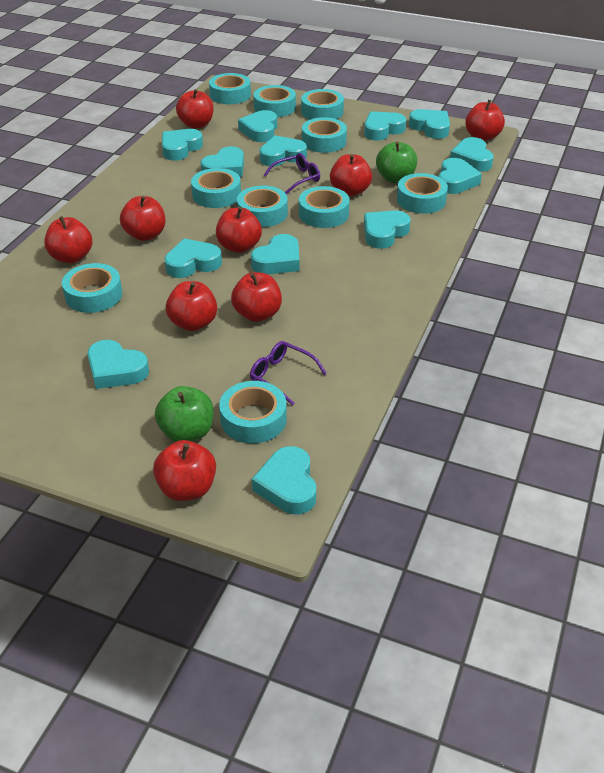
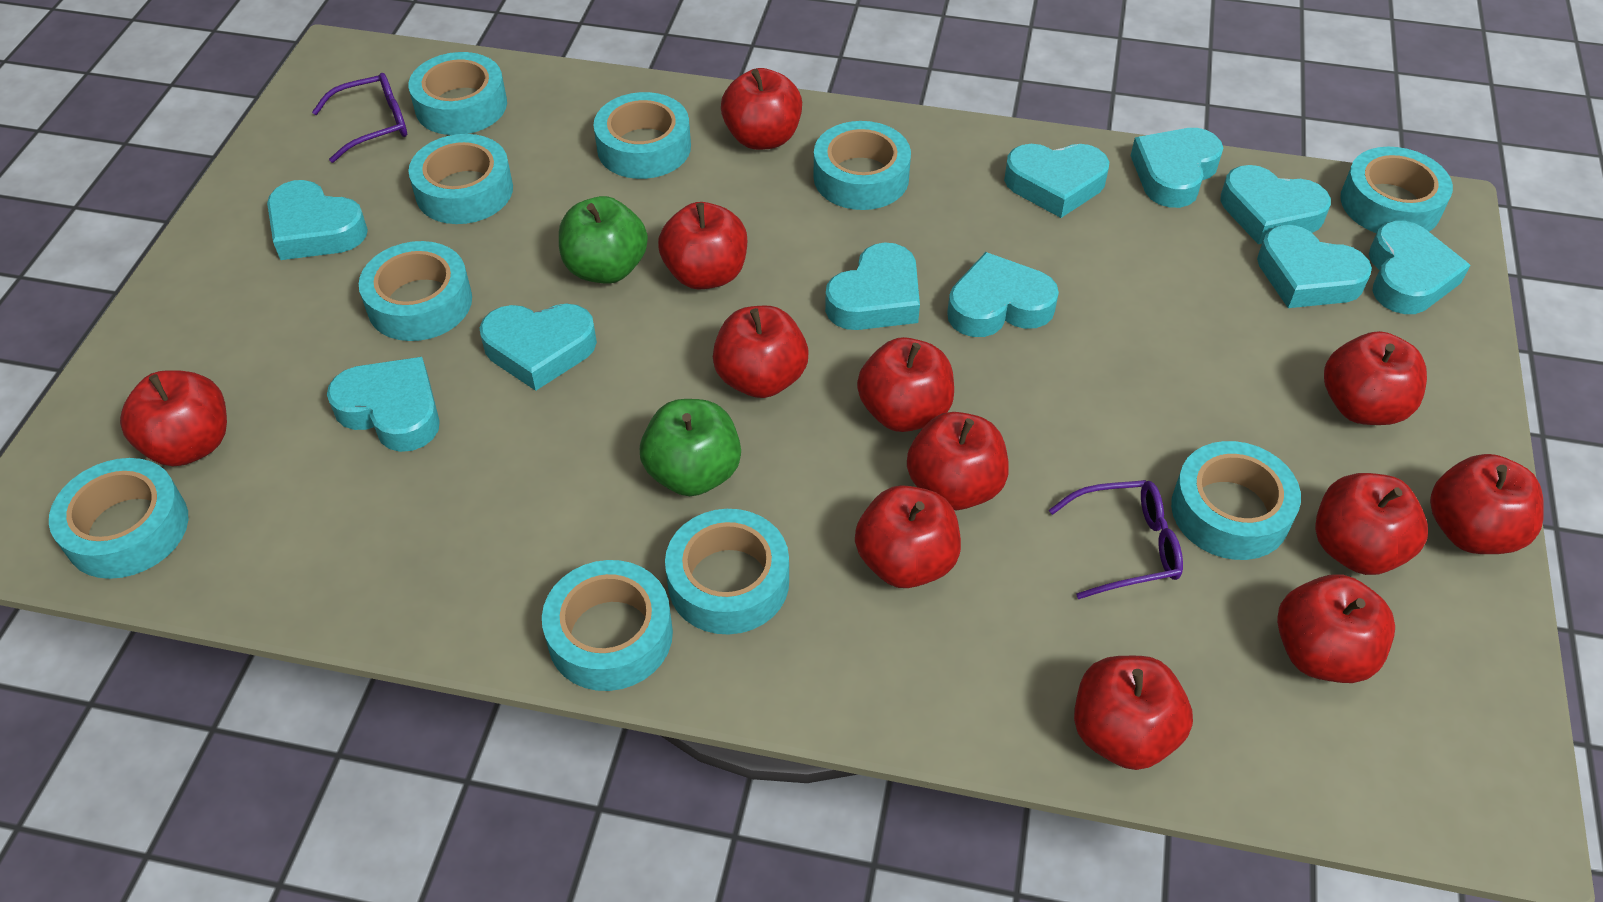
red apple: 9 -> 12
turquoise heart: 13 -> 10

